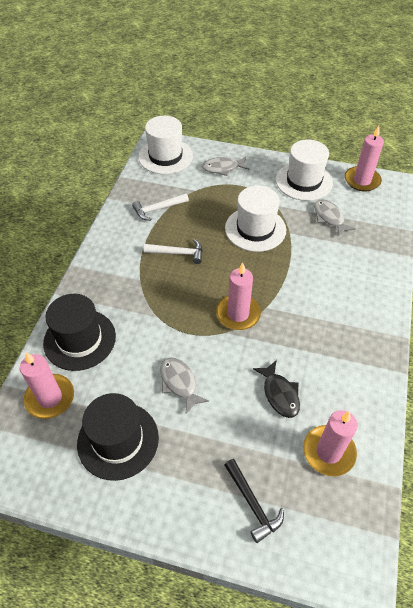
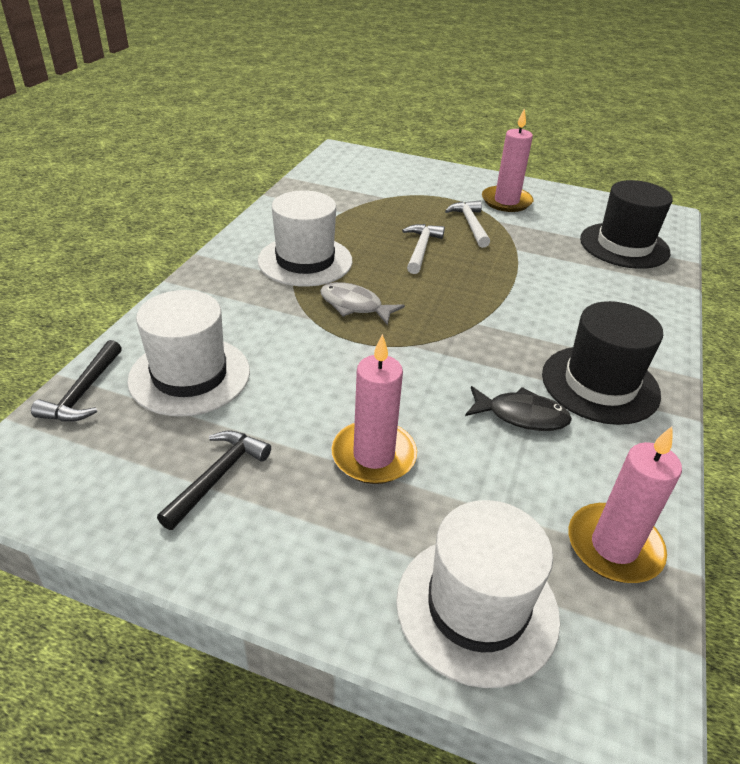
black hammer: 1 -> 2
grey fish: 3 -> 1
pink candle: 4 -> 3

